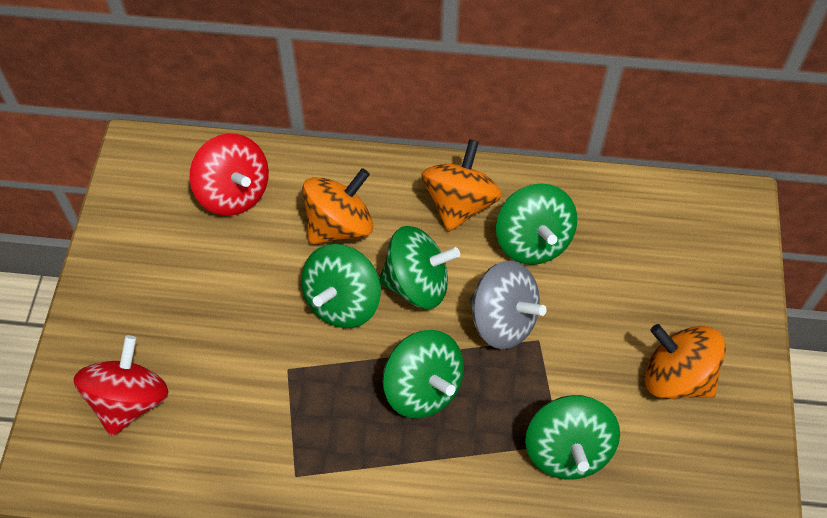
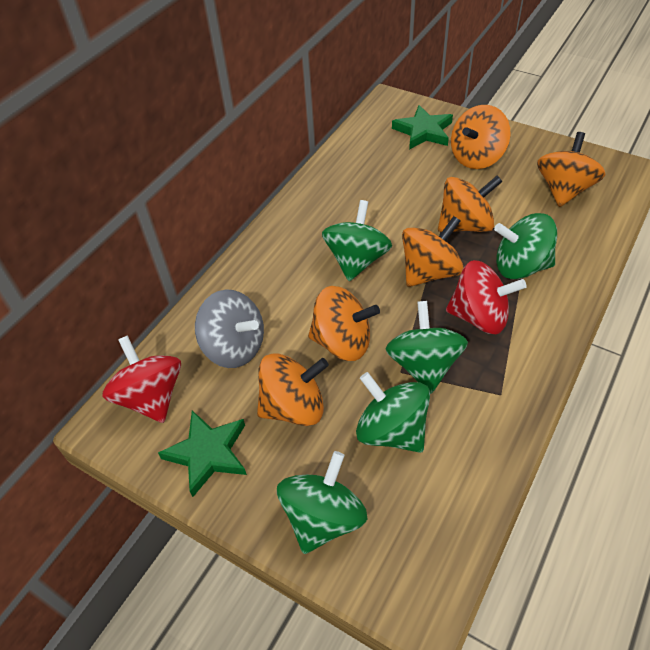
green star: 0 -> 2
orange spinning top: 3 -> 6

